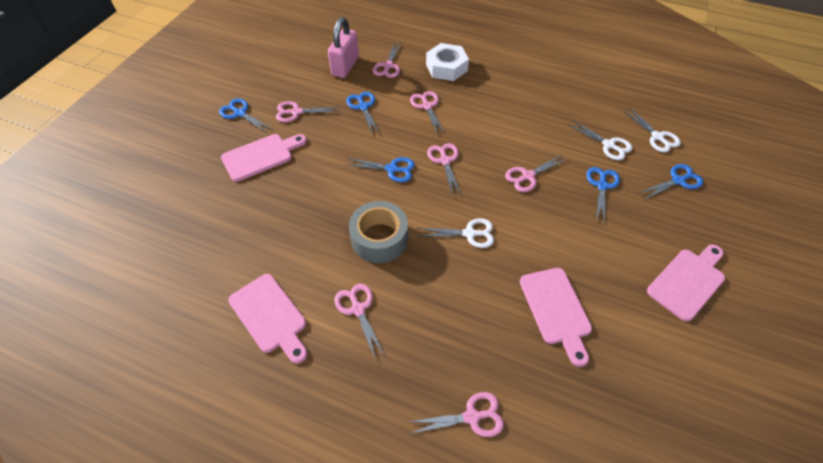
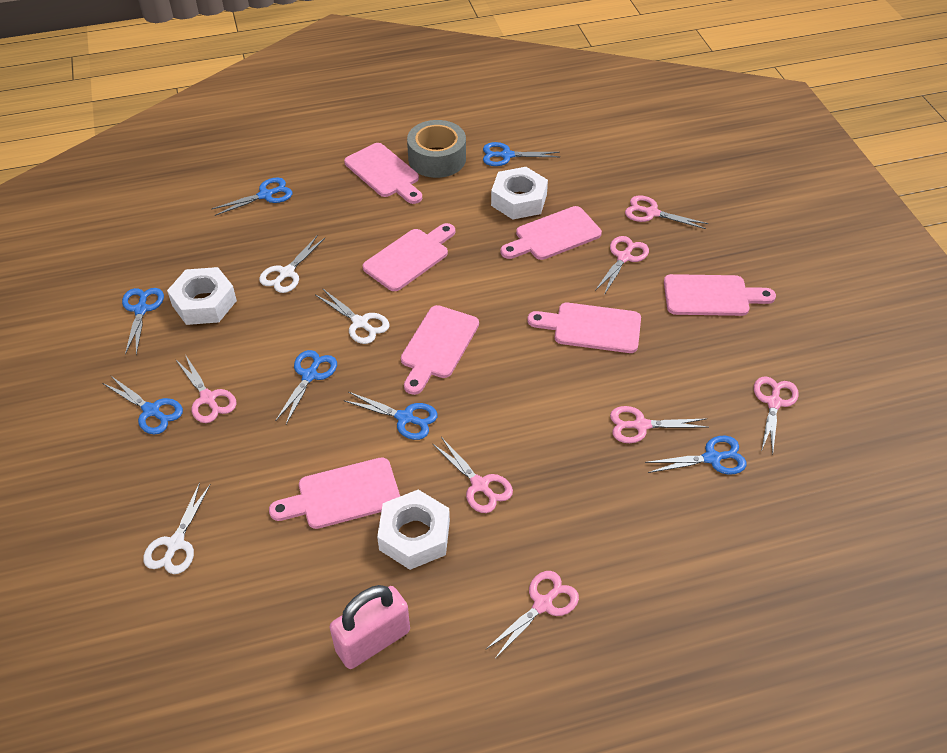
blue scissors: 5 -> 7
pink cutting board: 4 -> 7
white nut: 1 -> 3

